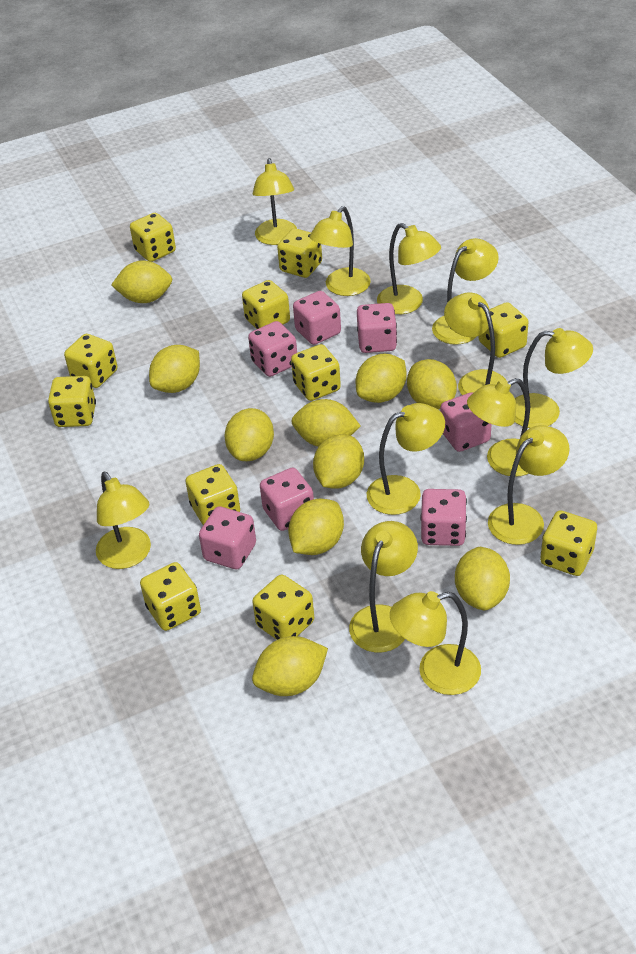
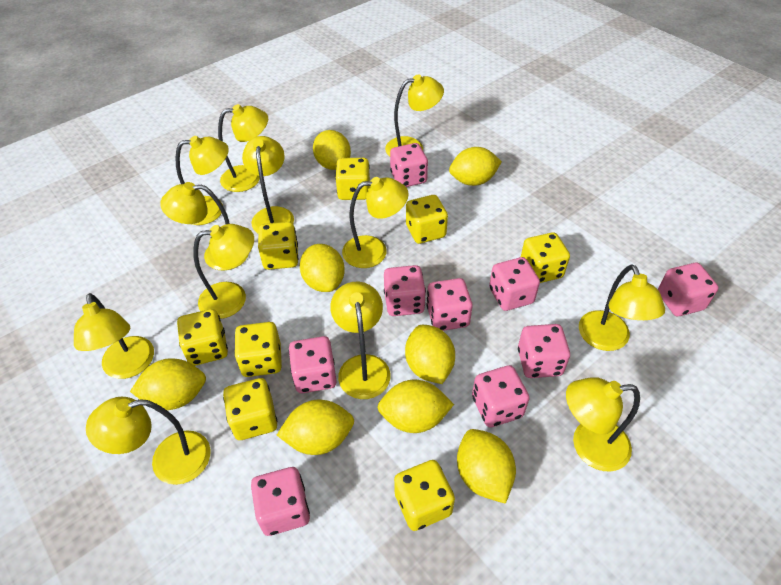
pink dice: 7 -> 9
yellow dice: 11 -> 8
yellow lemon: 10 -> 8

